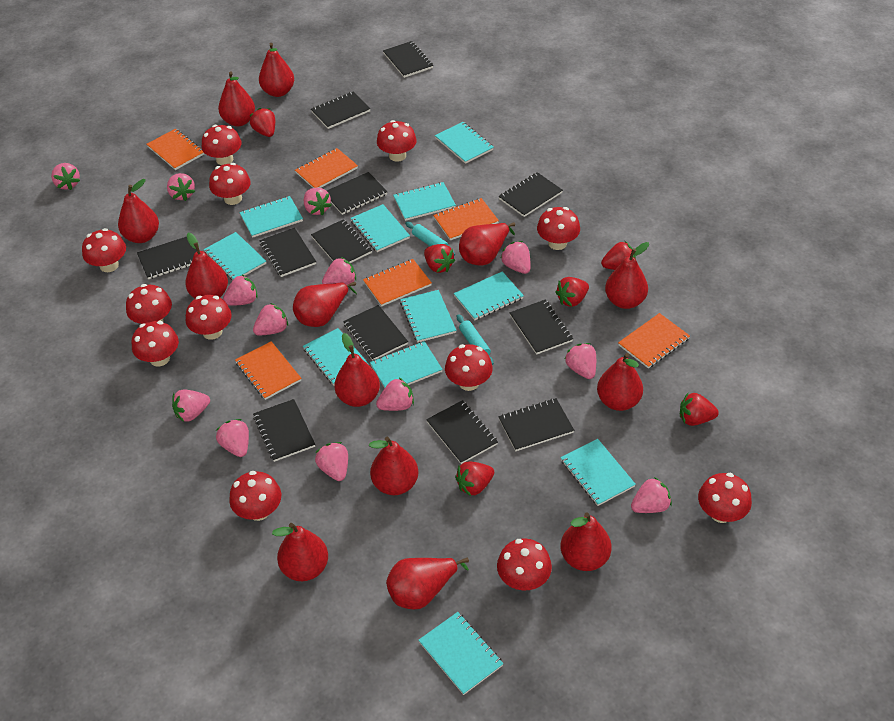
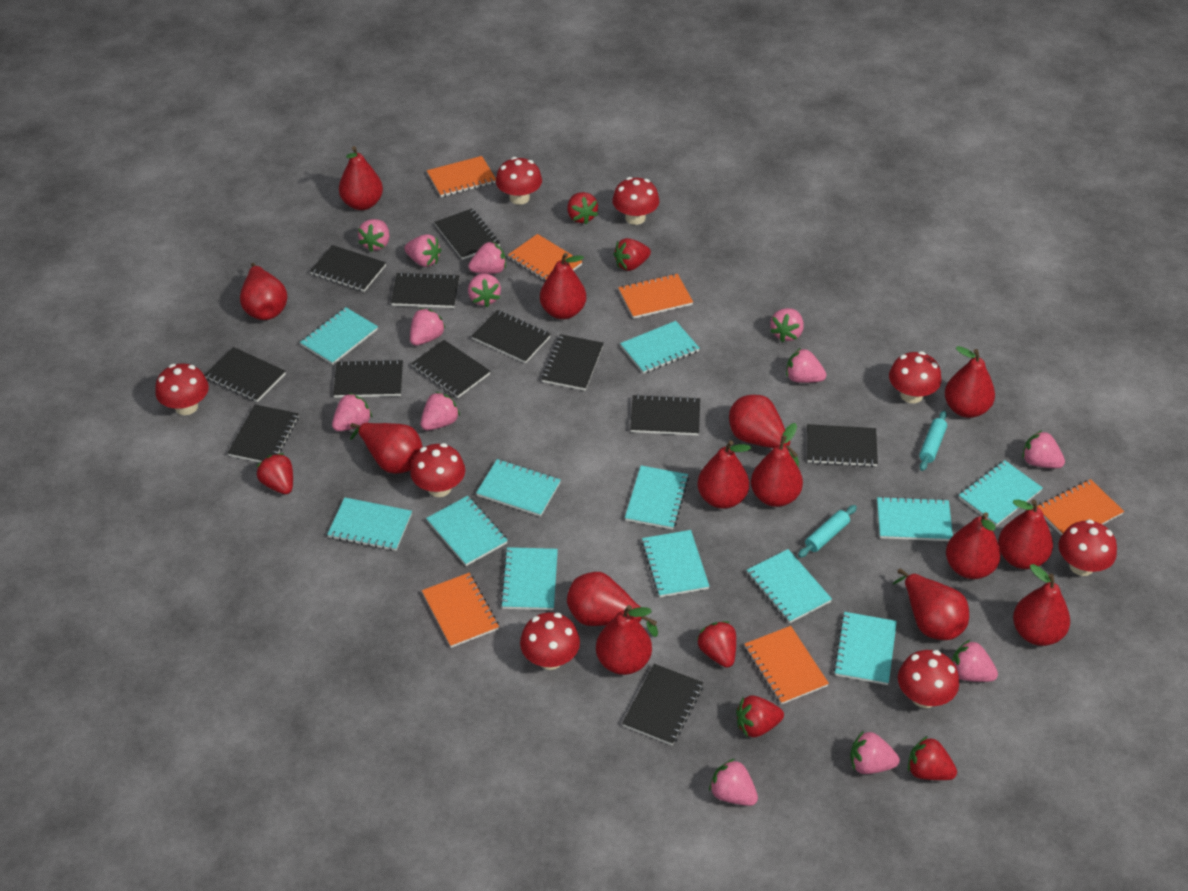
red mushroom: 12 -> 8
red pear: 13 -> 14
turquoise notebook: 11 -> 12

